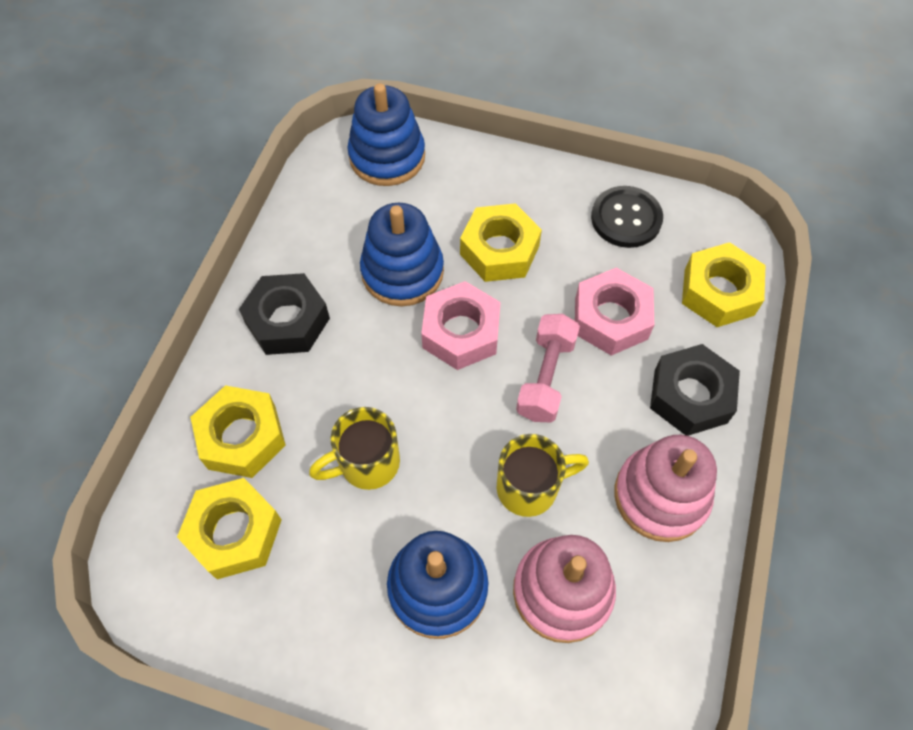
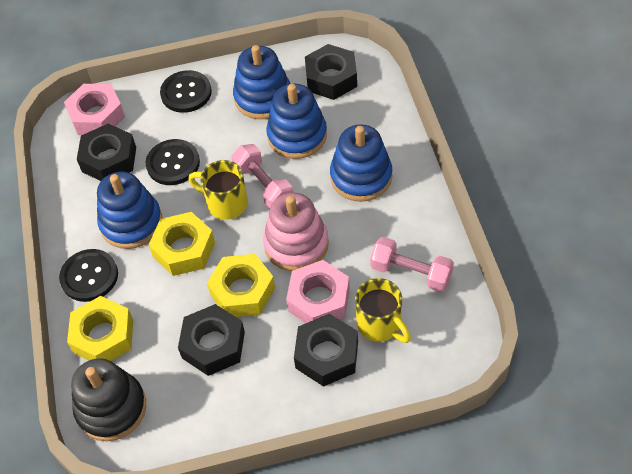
black button: 1 -> 3
black nut: 2 -> 4
black stacking toy: 0 -> 1
blue stacking toy: 3 -> 4
pink dumbbell: 1 -> 2
pink stacking toy: 2 -> 1
yellow nut: 4 -> 3

